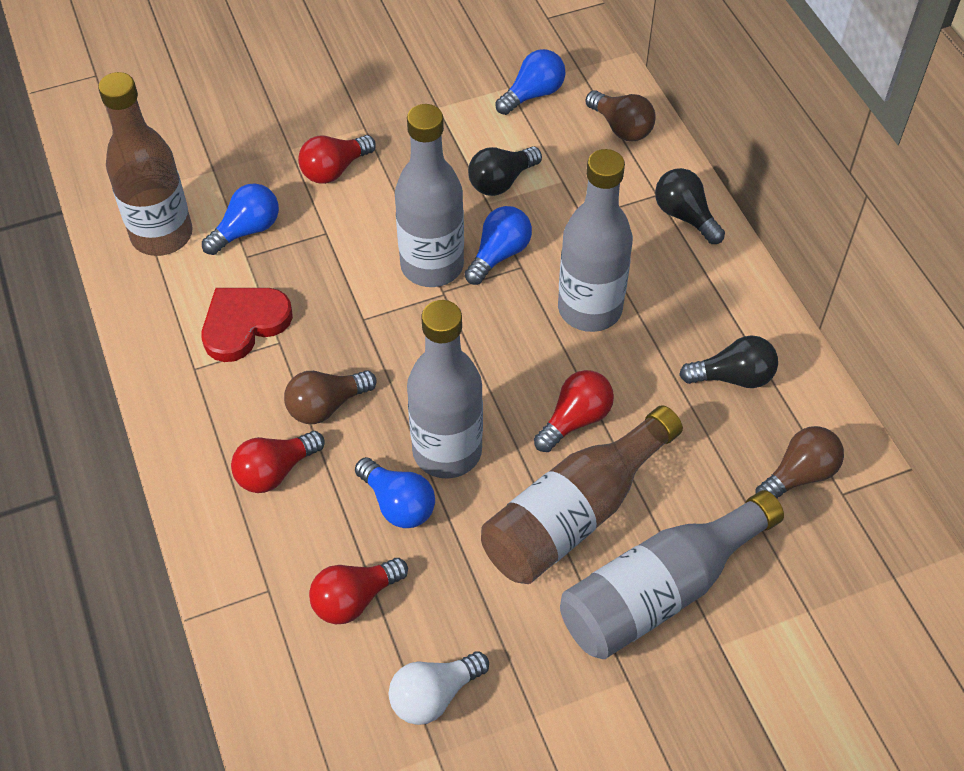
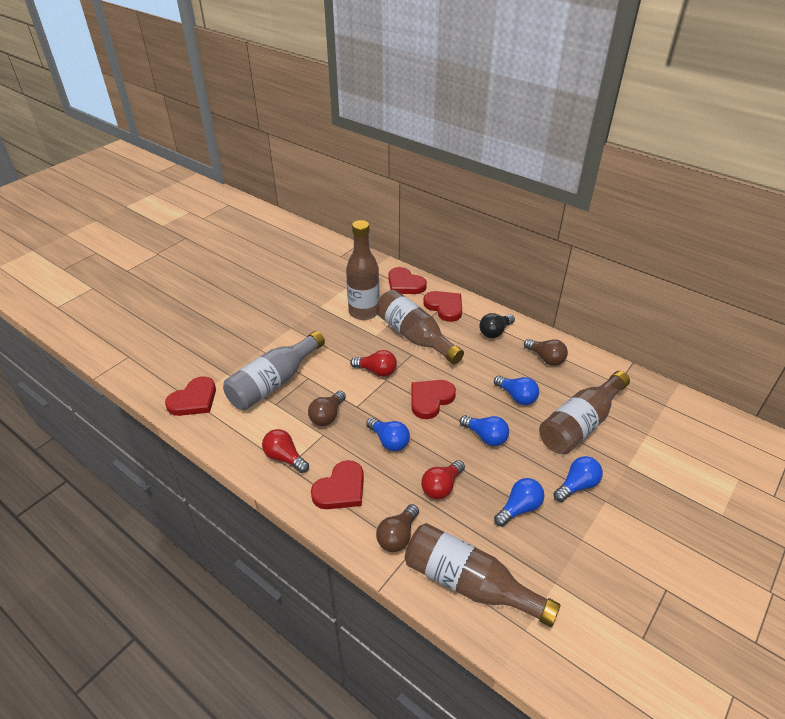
black light bulb: 3 -> 1
blue light bulb: 4 -> 5
brown bottle: 2 -> 4
grey bottle: 4 -> 1
red heart: 1 -> 5
red light bulb: 4 -> 3
white light bulb: 1 -> 0

